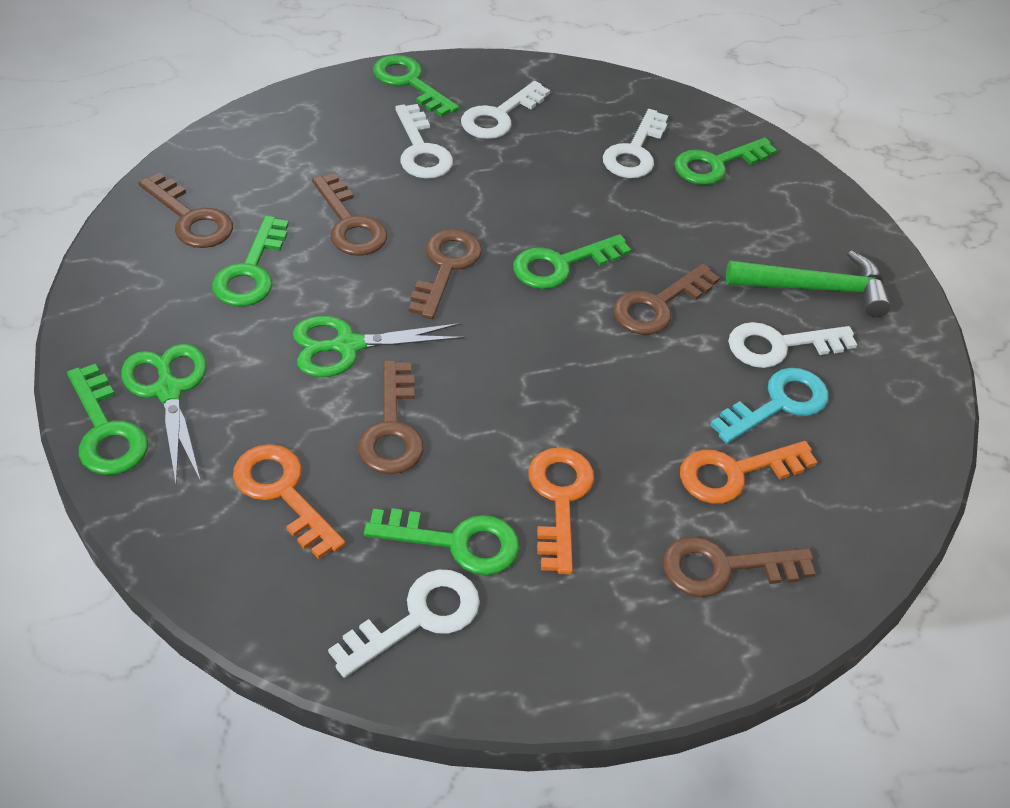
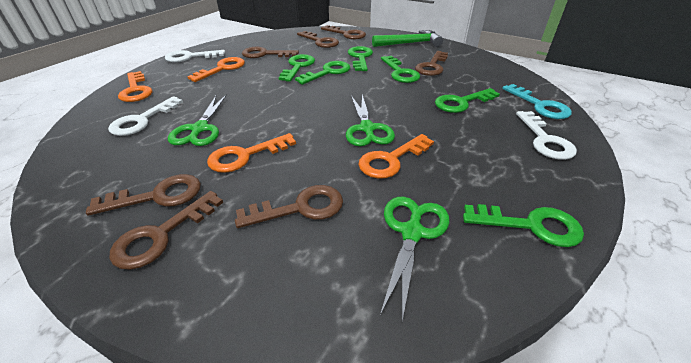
brown key: 6 -> 7
green scissors: 2 -> 3
orange key: 3 -> 4
white key: 5 -> 3

